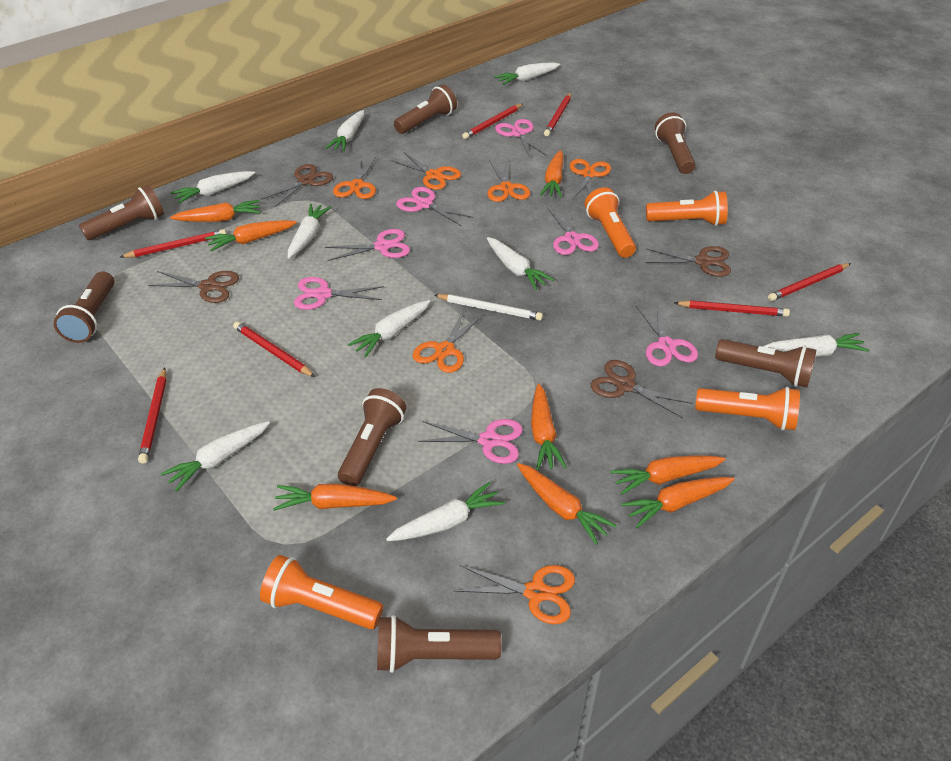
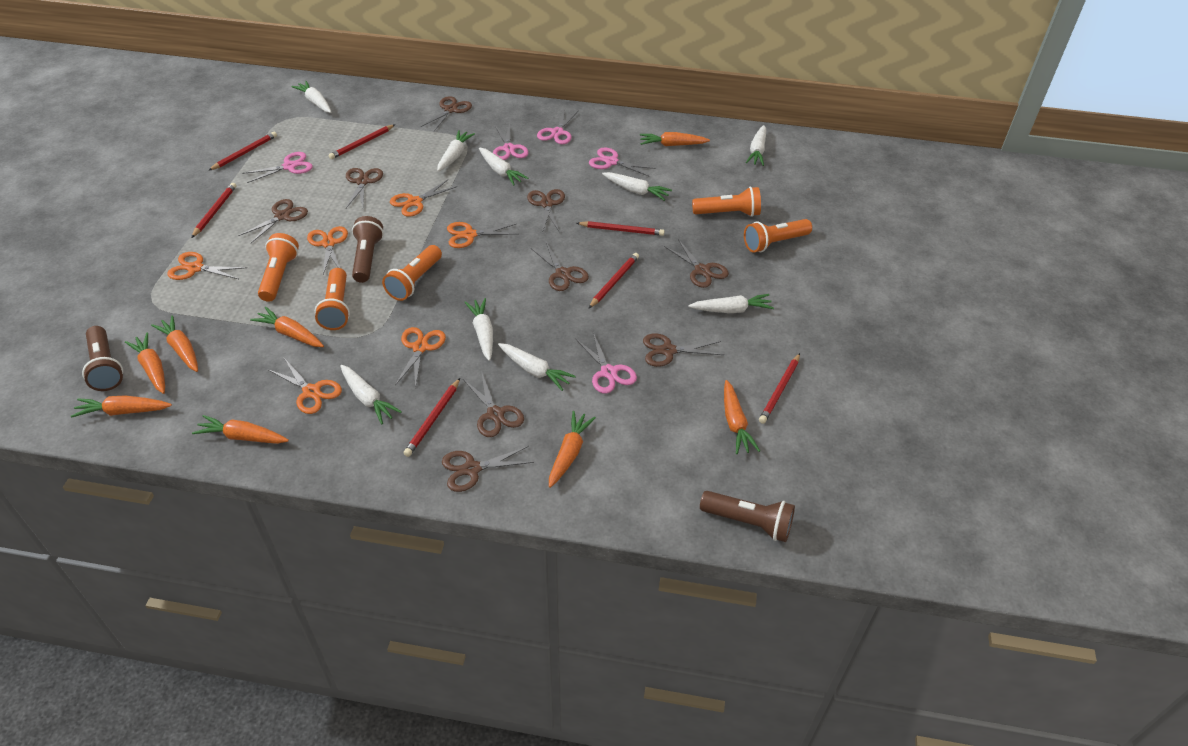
brown flashlight: 7 -> 3
brown scissors: 4 -> 9
orange flashlight: 4 -> 5
pink scissors: 7 -> 5
white pencil: 1 -> 0

